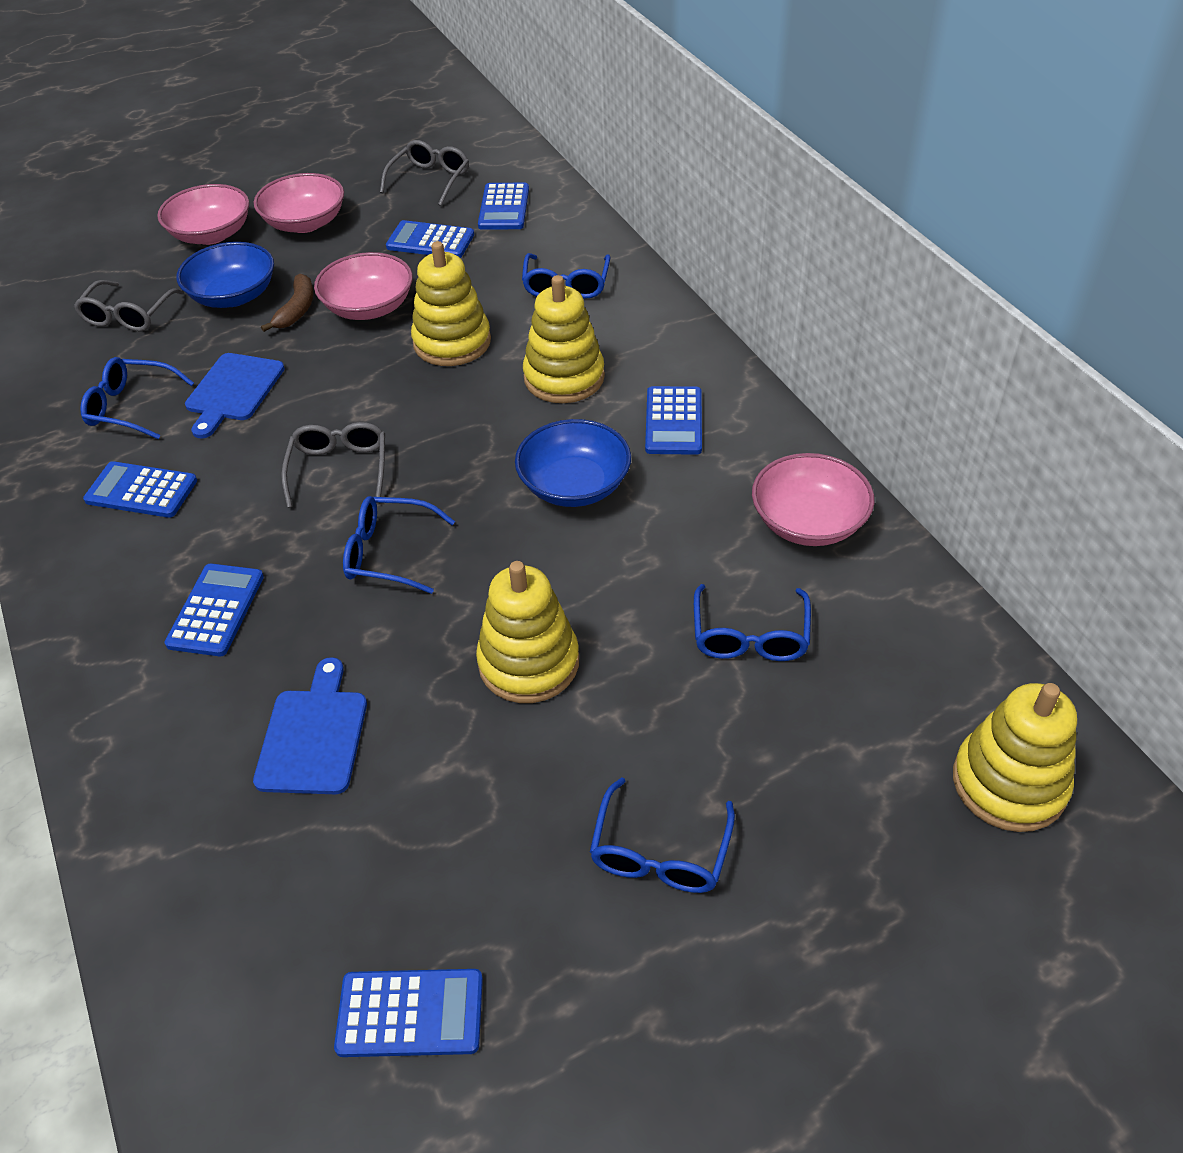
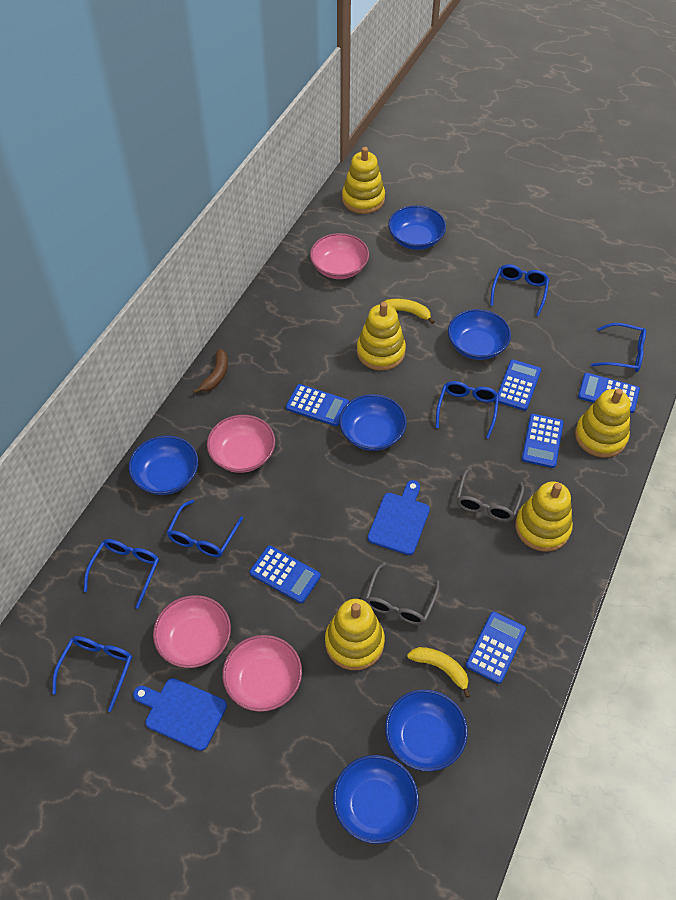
blue bowl: 2 -> 6
blue glasses: 5 -> 6
grey glasses: 3 -> 2
yellow banana: 0 -> 2
yellow stacking toy: 4 -> 5

